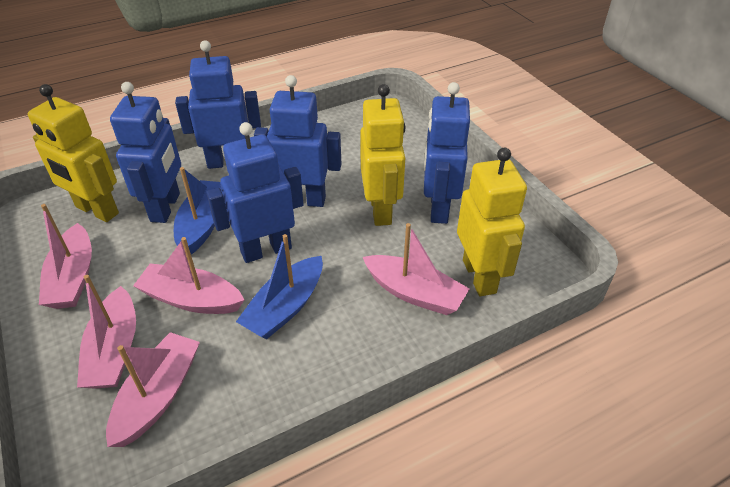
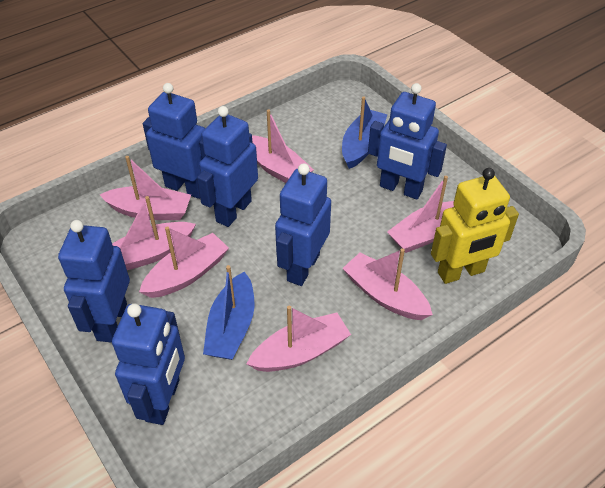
blue robot: 5 -> 6
pink boat: 5 -> 7
yellow robot: 3 -> 1

